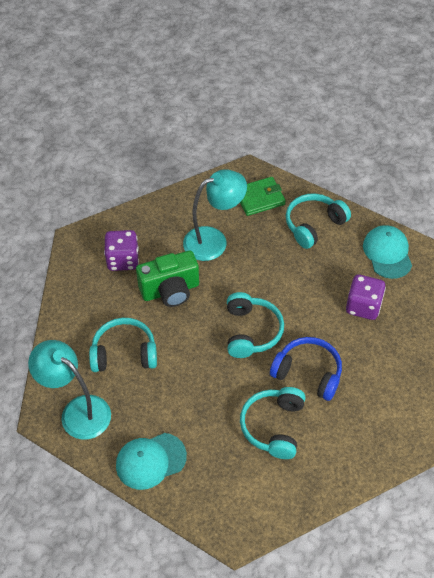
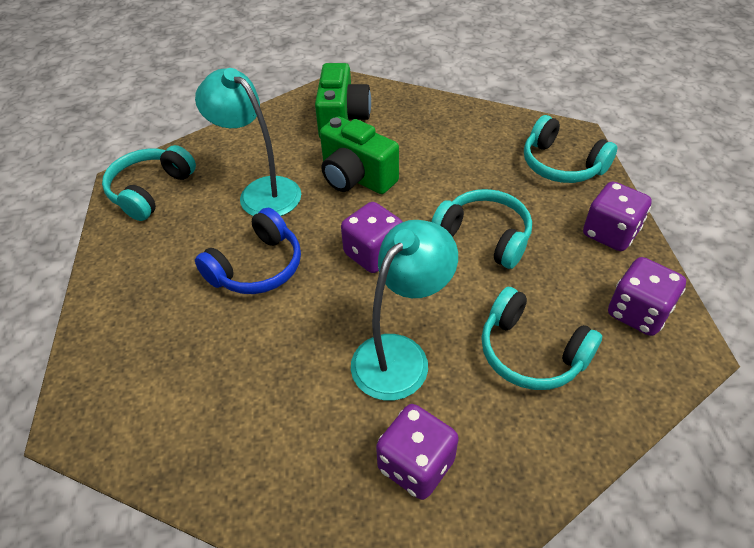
green camera: 1 -> 2
green wallet: 1 -> 0
purple dice: 2 -> 4
turquoise cap: 2 -> 0

